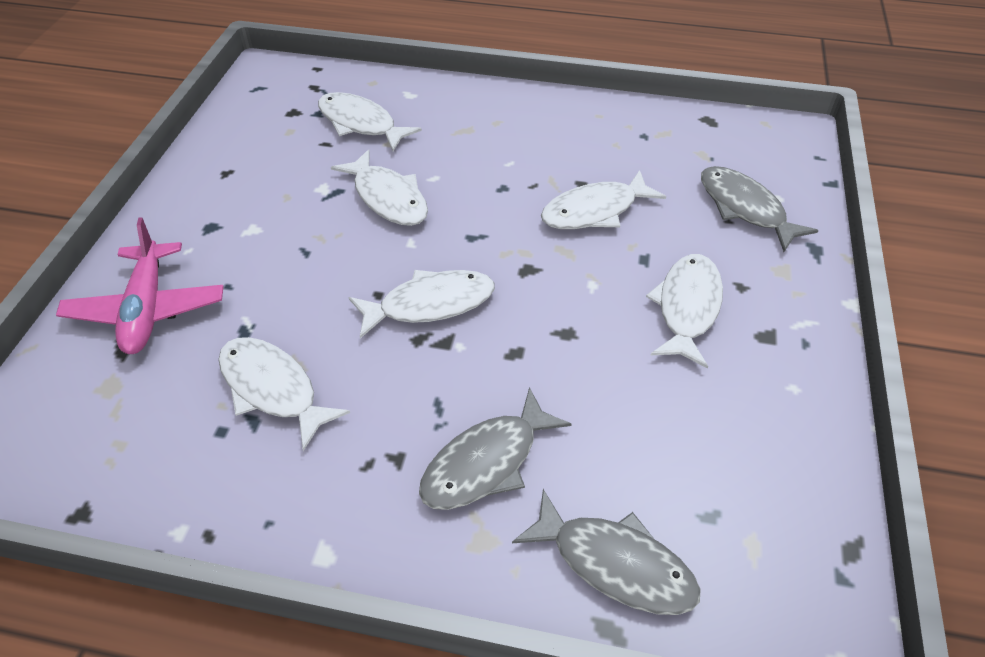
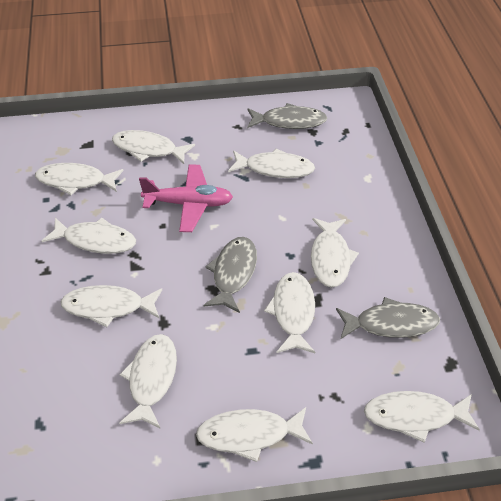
white fish: 6 -> 10

